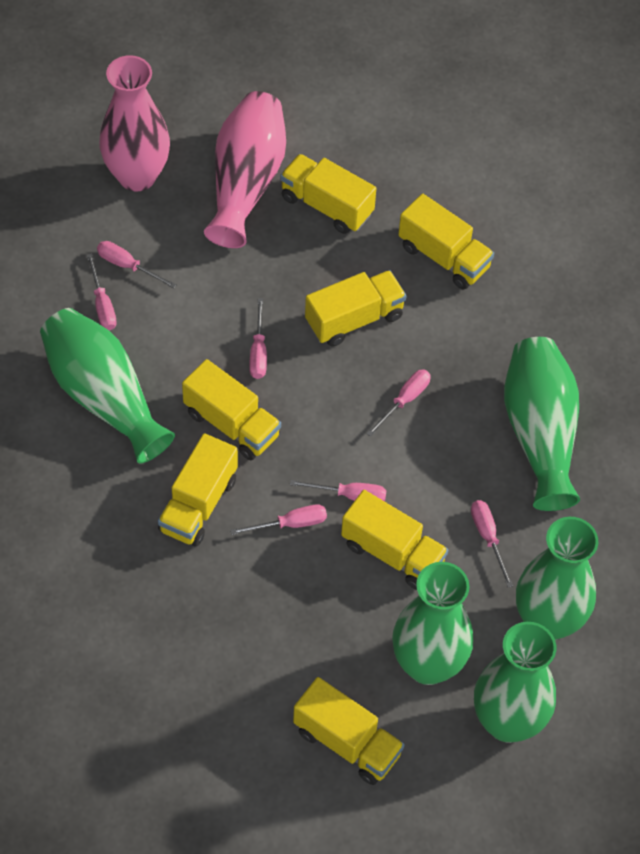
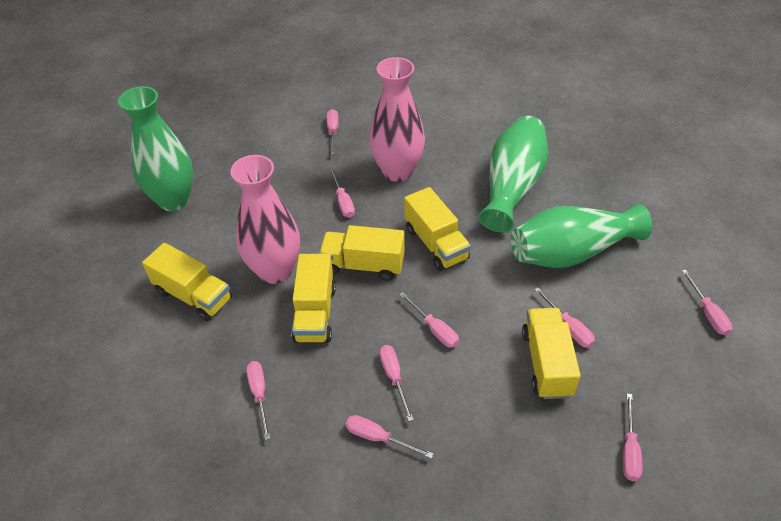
green vase: 5 -> 3
pink screwdriver: 7 -> 9
yellow truck: 7 -> 5

